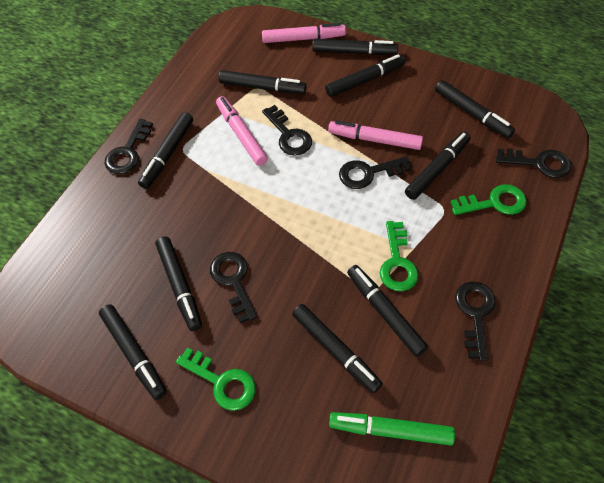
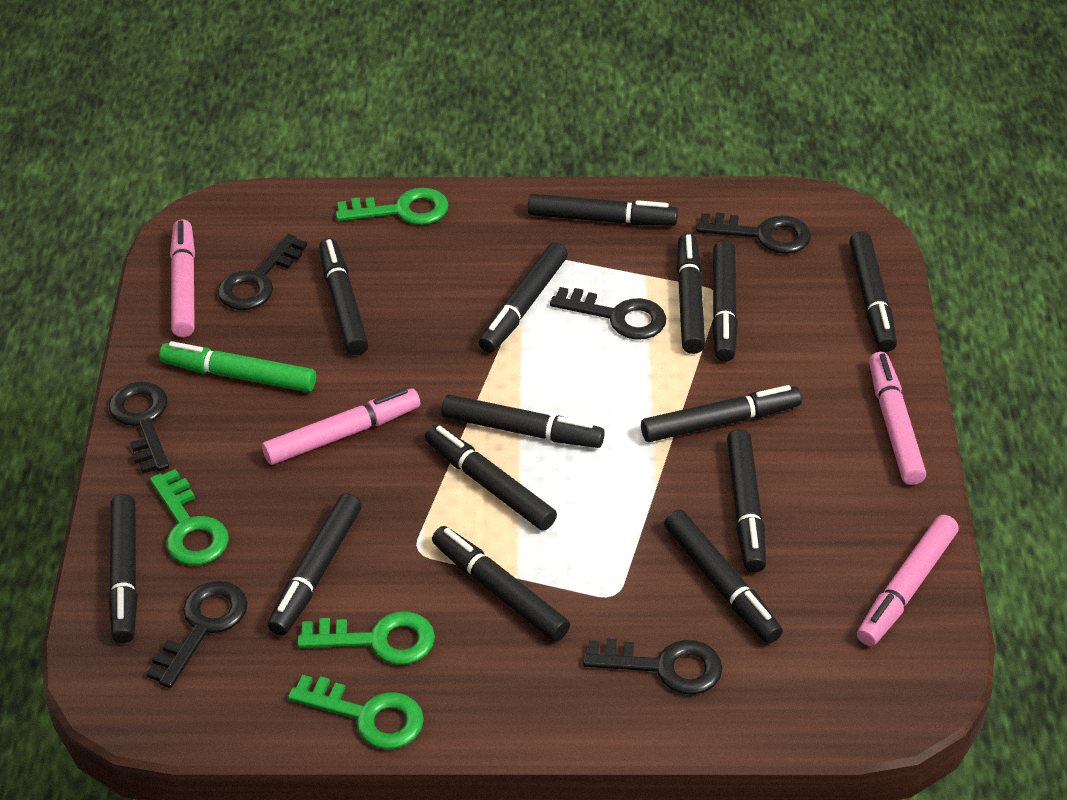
black marker: 10 -> 14
green key: 3 -> 4
pink marker: 3 -> 4

